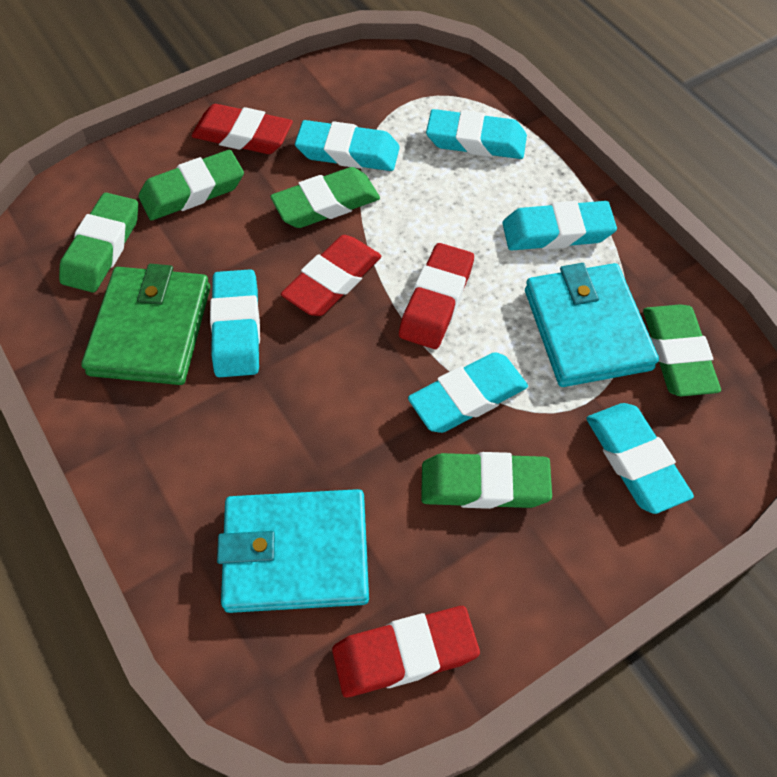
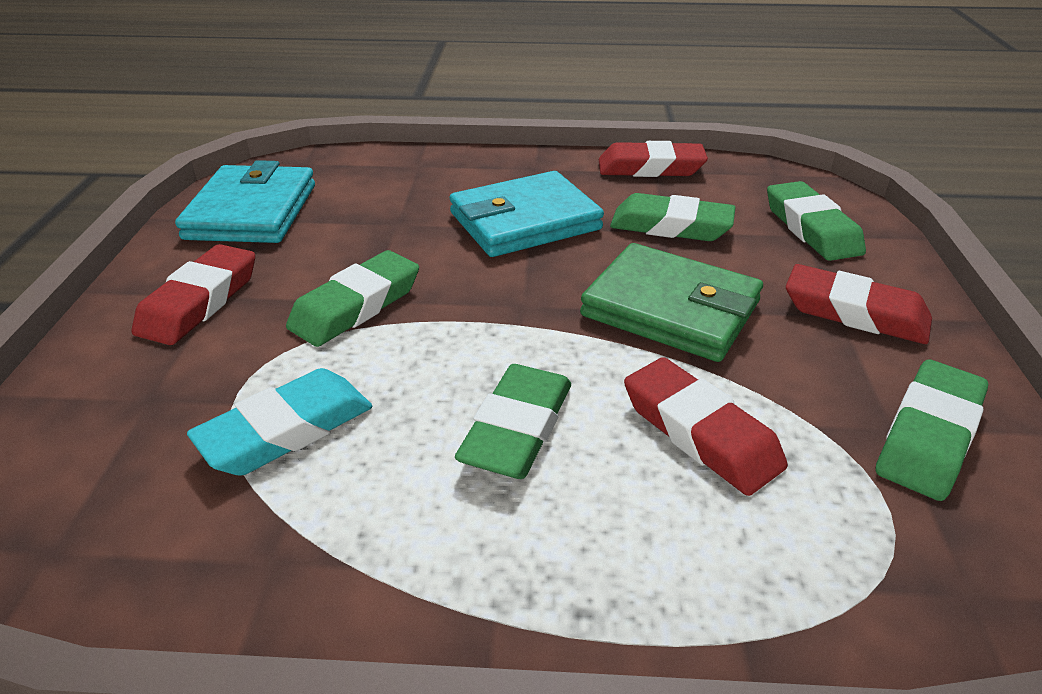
turquoise eraser: 6 -> 1

